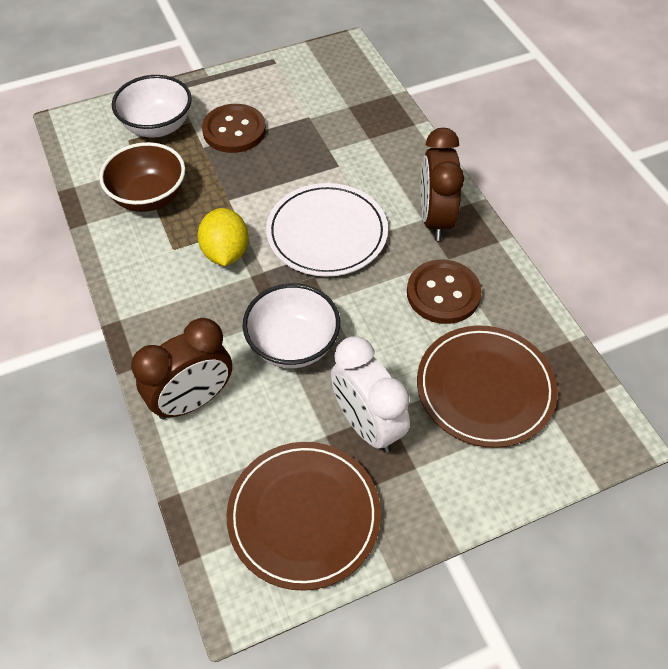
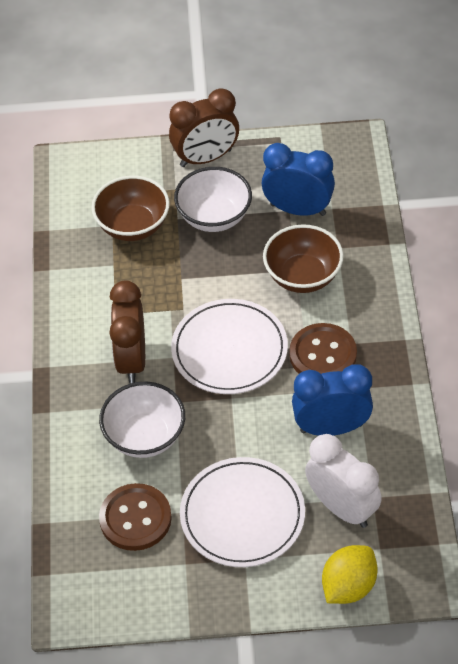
blue clock: 0 -> 2
brown bowl: 1 -> 2
brown plate: 2 -> 0
white plate: 1 -> 2

